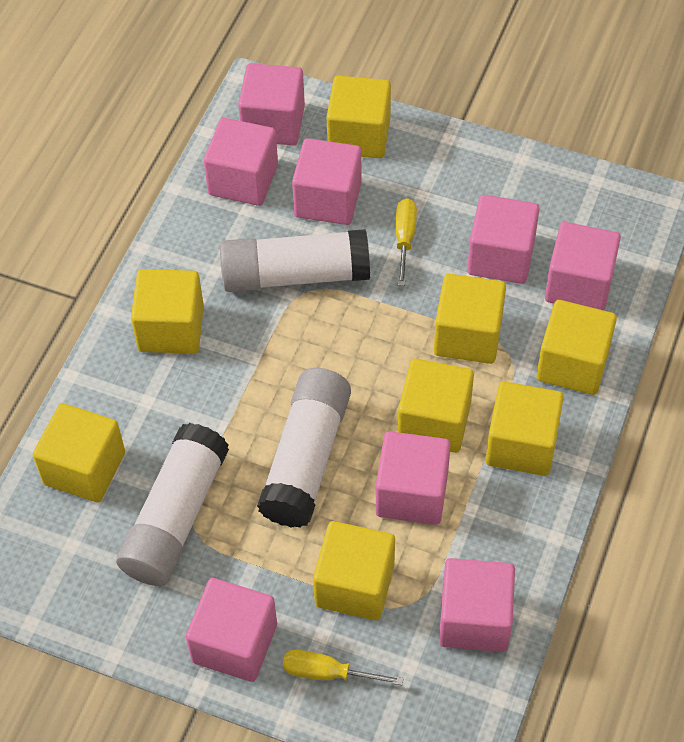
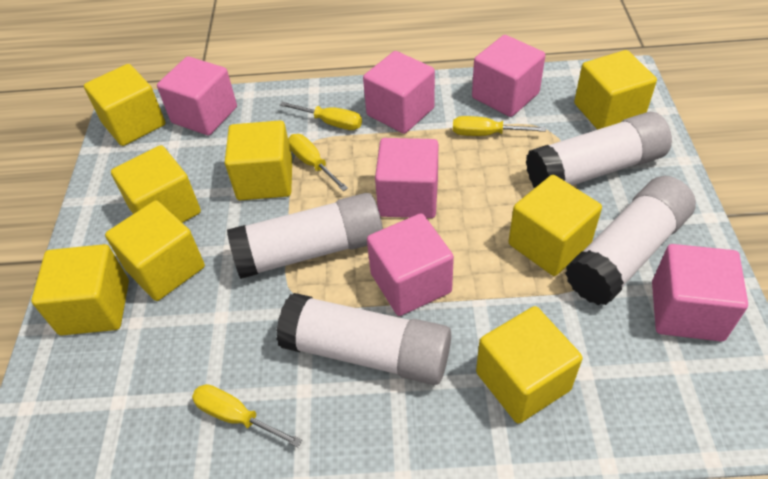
pink cube: 8 -> 6
white glue stick: 3 -> 4
yellow screwdriver: 2 -> 4

